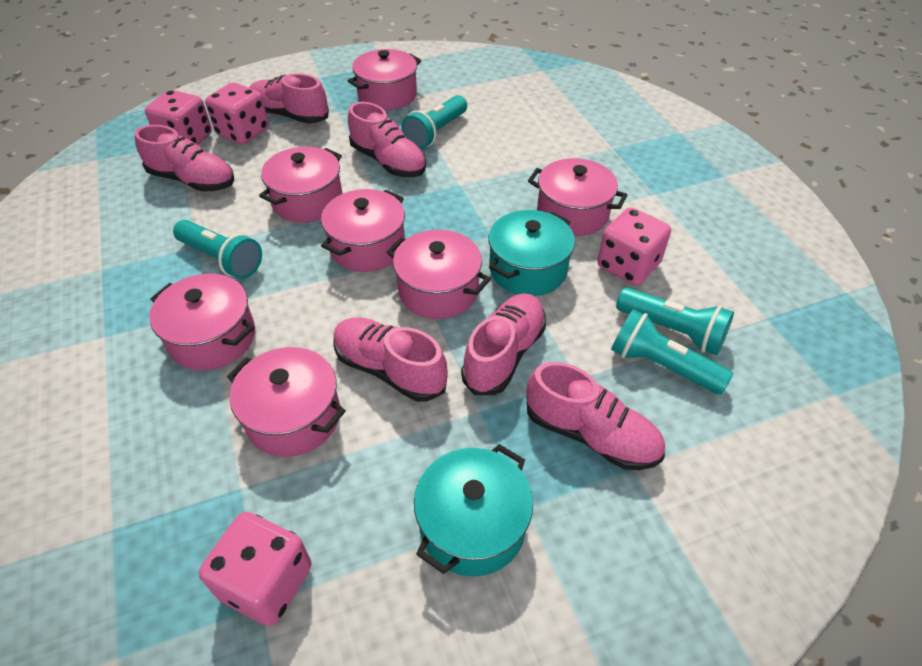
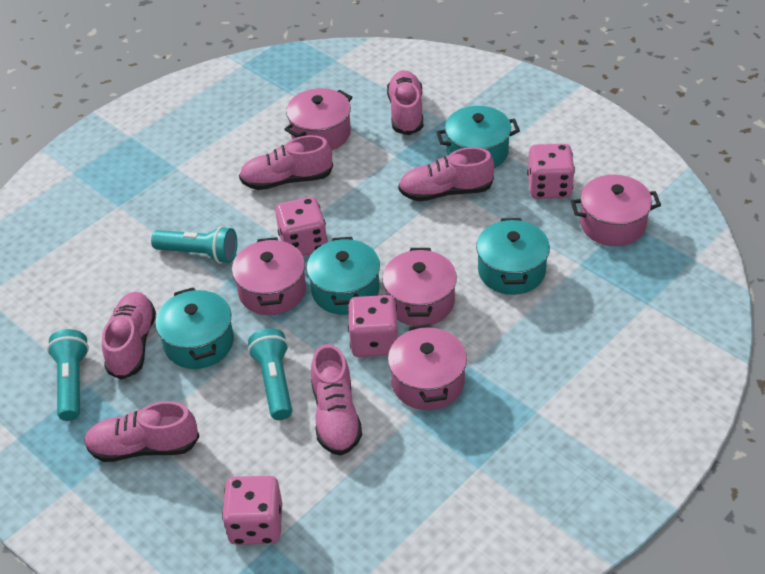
pink pot: 7 -> 5
turquoise flashlight: 4 -> 3
turquoise pot: 2 -> 4

